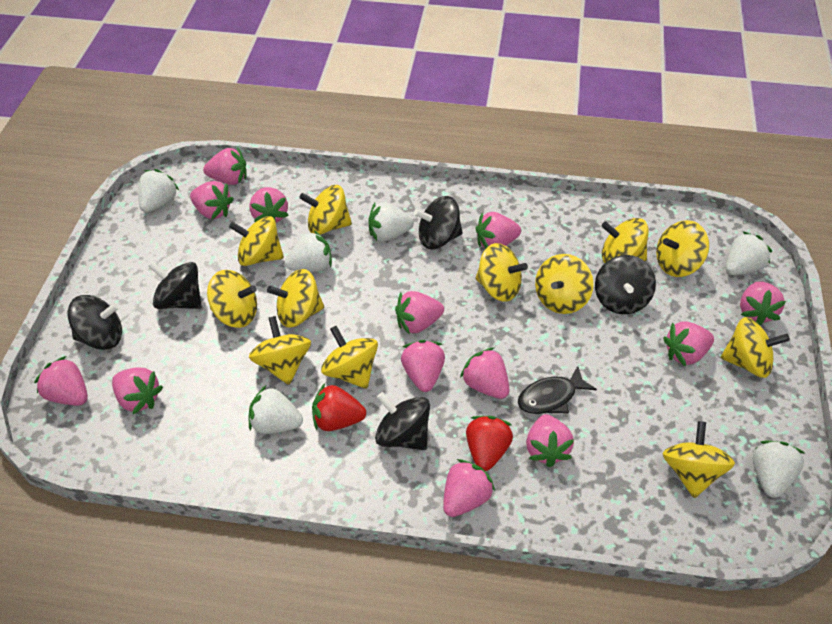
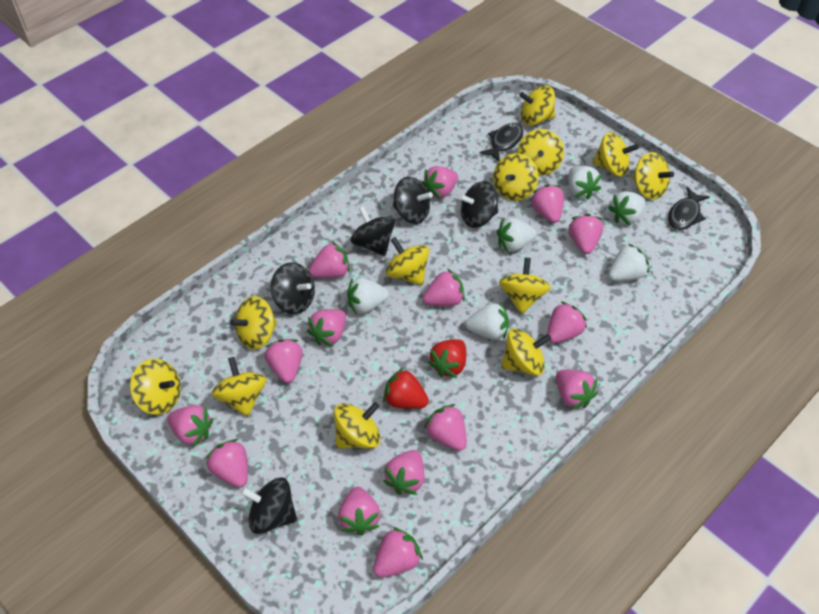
black fish: 1 -> 2
pink strawberry: 13 -> 15

